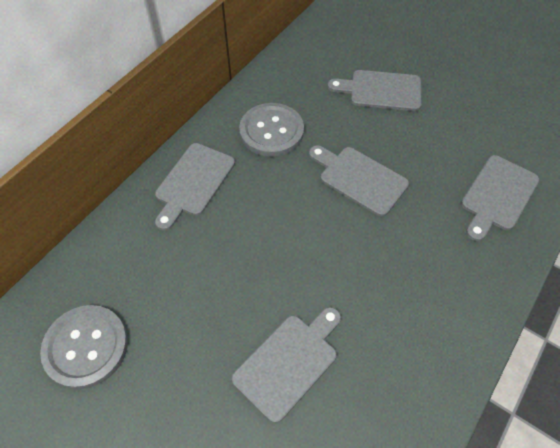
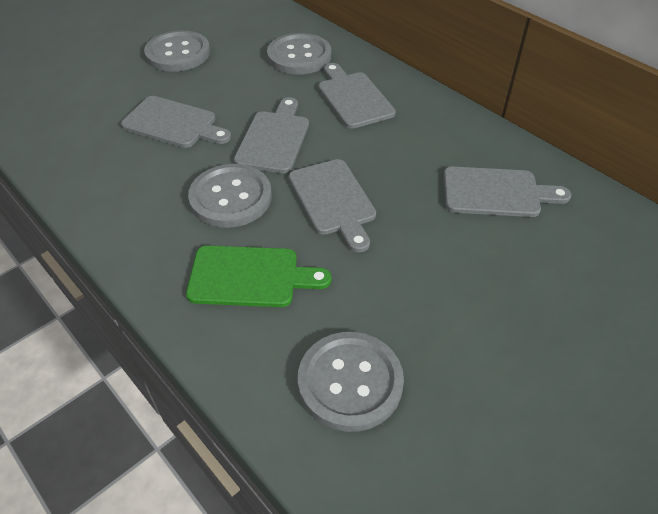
green cutting board: 0 -> 1
grey button: 2 -> 4

